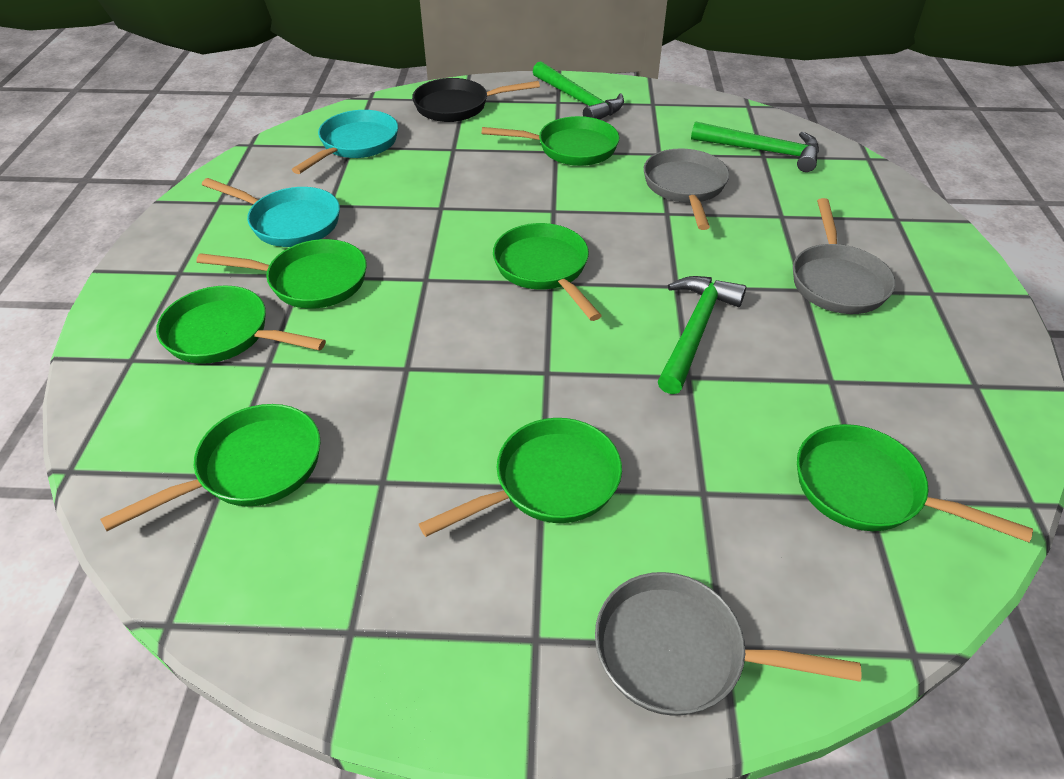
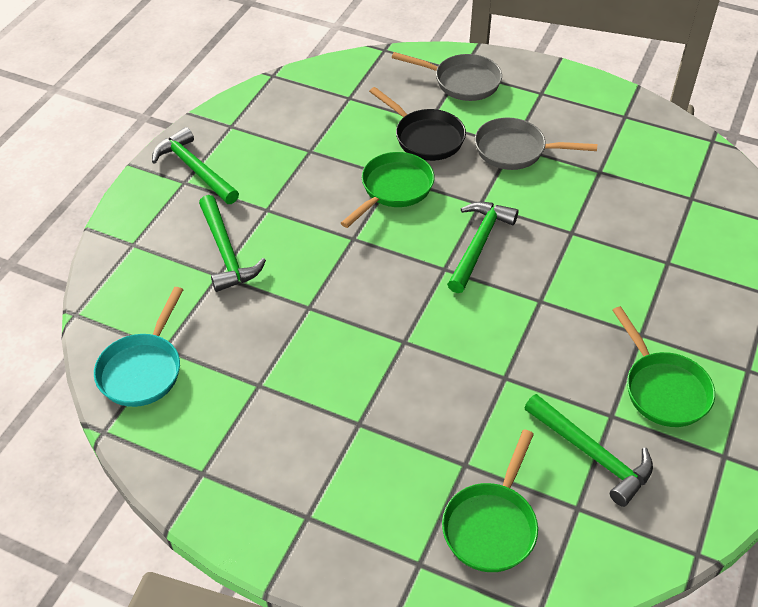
green hammer: 3 -> 4
green pan: 7 -> 3
grey pan: 3 -> 2
turquoise pan: 2 -> 1

